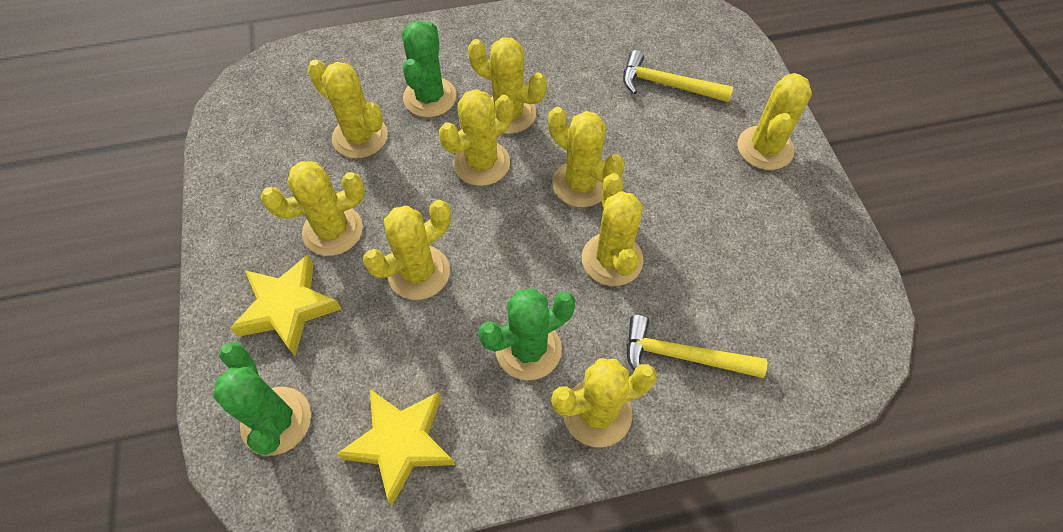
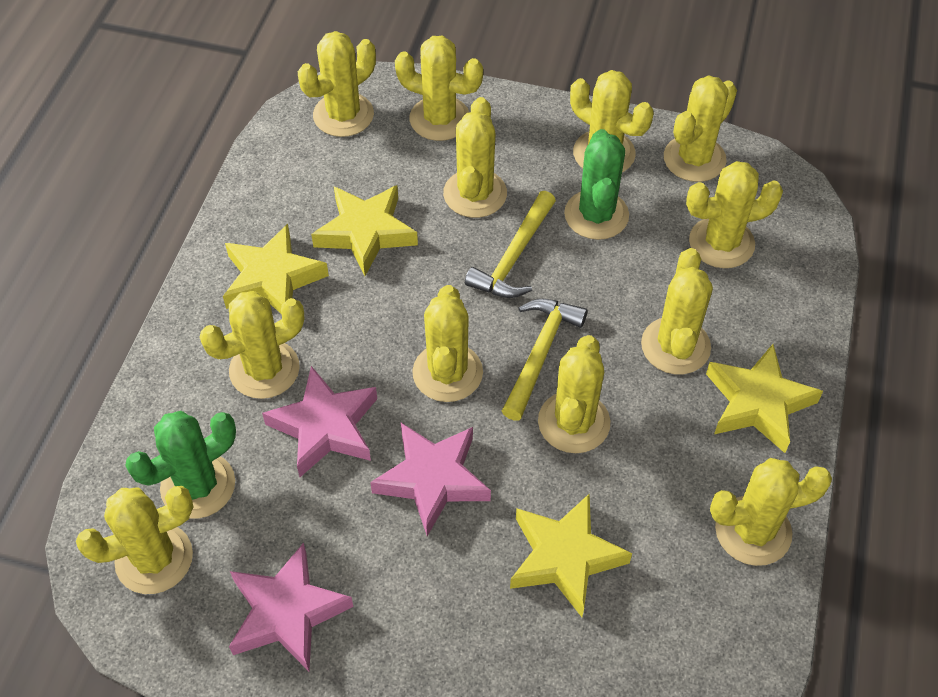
green cactus: 3 -> 2
pink star: 0 -> 3
yellow cactus: 9 -> 12
yellow star: 2 -> 4

